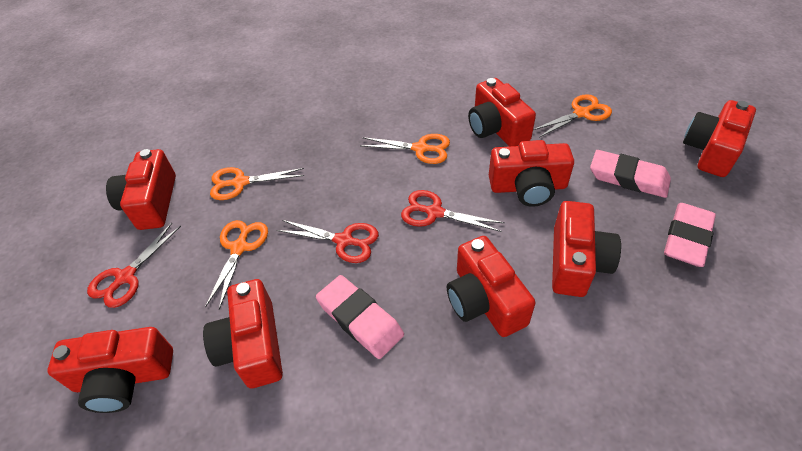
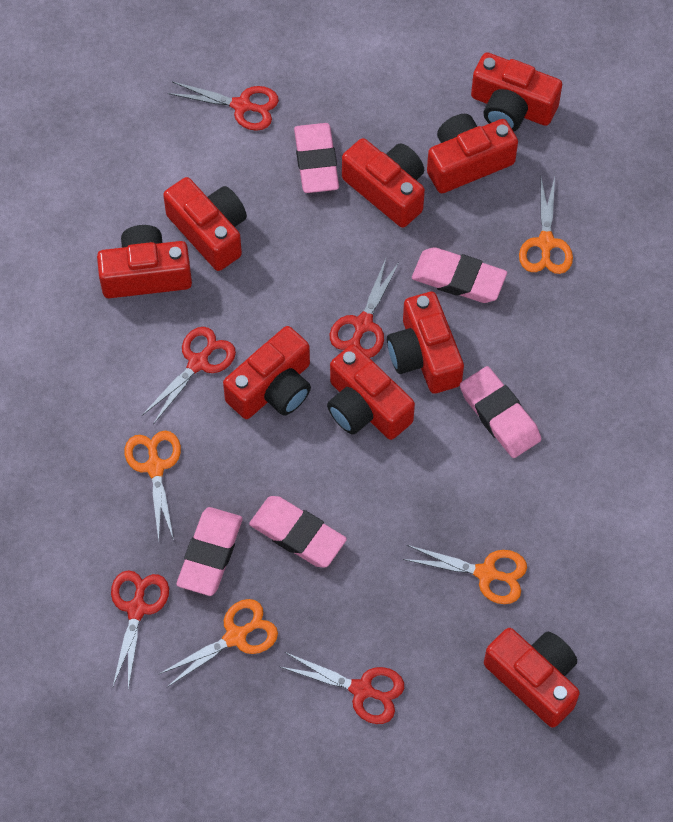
pink eraser: 3 -> 5
red camera: 8 -> 9
red scissors: 3 -> 5

